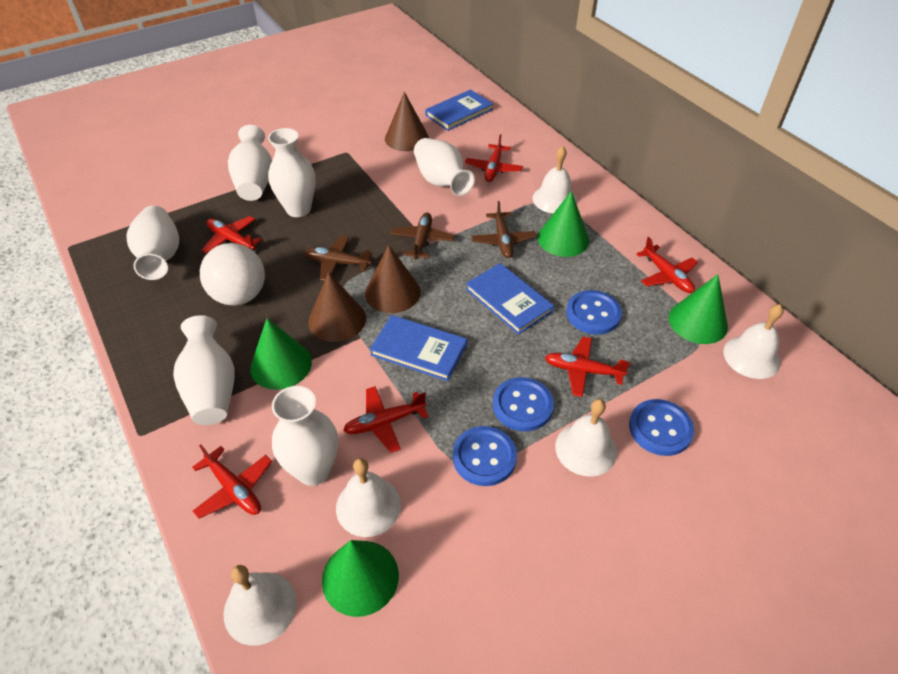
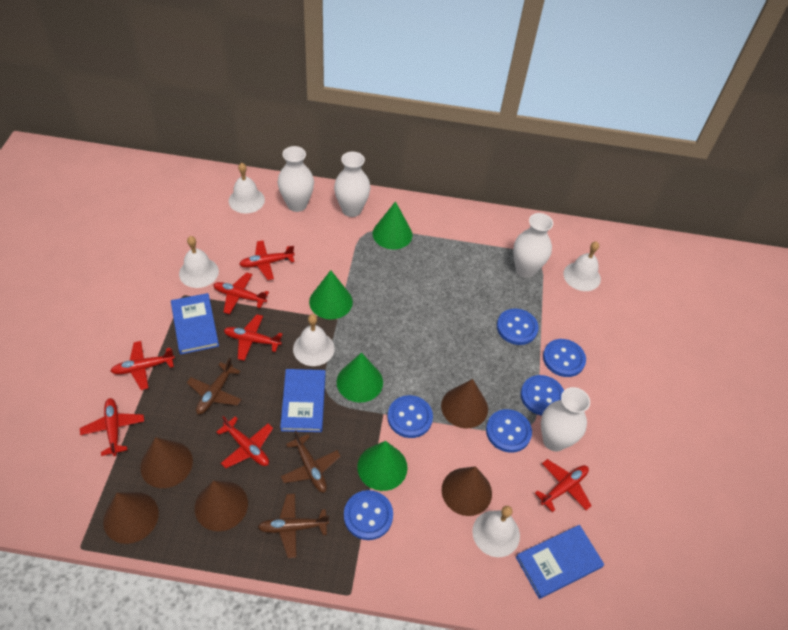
blue button: 4 -> 6
brown cone: 3 -> 5
red plane: 6 -> 7
white ball: 1 -> 0
white vase: 6 -> 4

